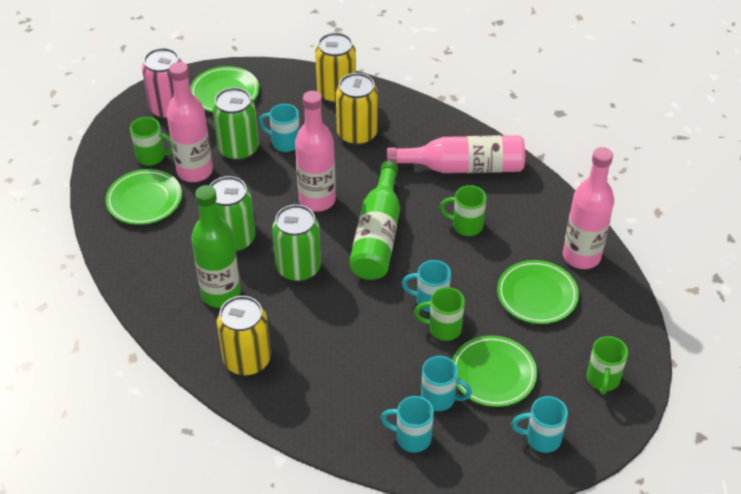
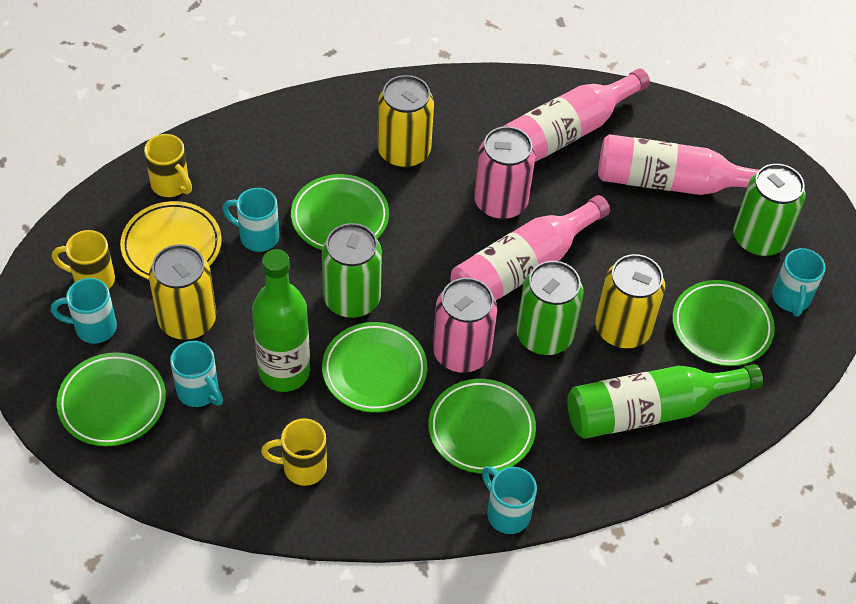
green mug: 4 -> 0
green plate: 4 -> 5
pink bottle: 4 -> 3
pink can: 1 -> 2
yellow mug: 0 -> 3
yellow plate: 0 -> 1

